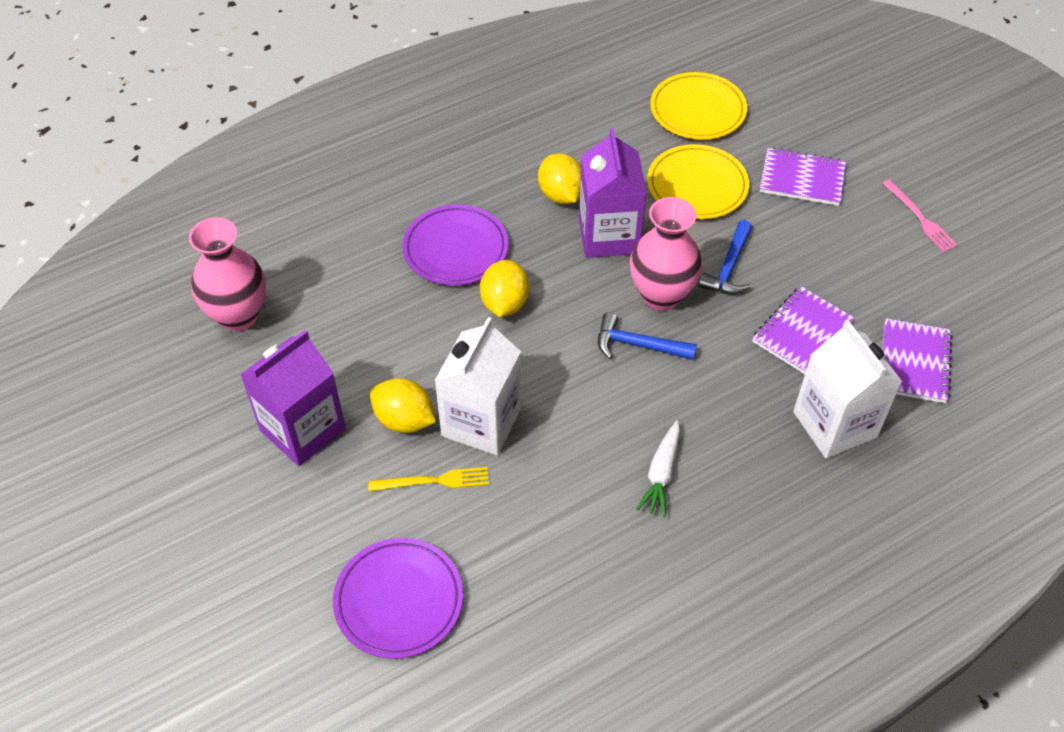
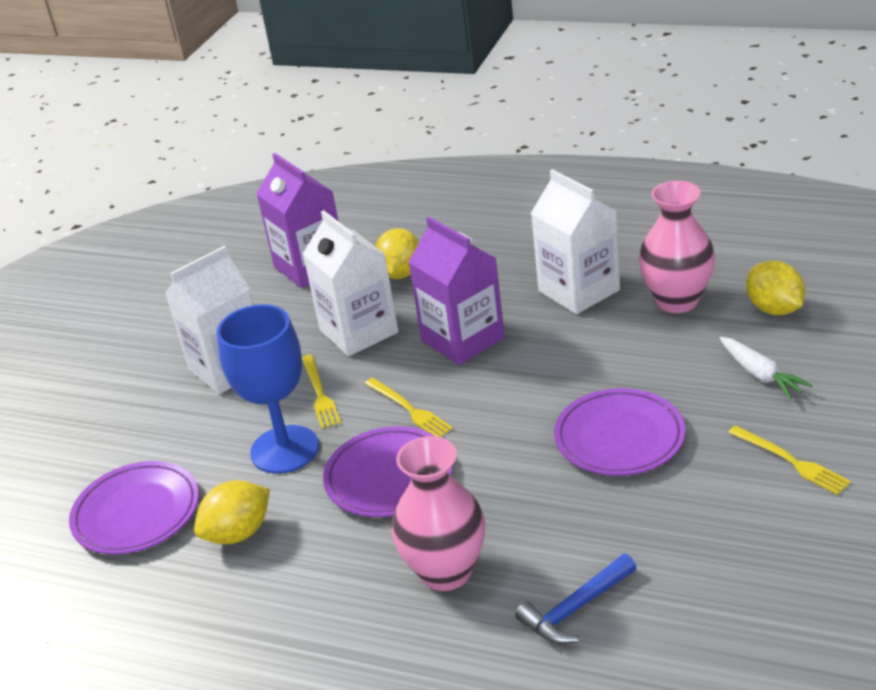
blue goblet: 0 -> 1
blue hammer: 2 -> 1
pink fork: 1 -> 0
purple notebook: 3 -> 0
purple plate: 2 -> 3
white carton: 2 -> 3
yellow fork: 1 -> 3
yellow plate: 2 -> 0

